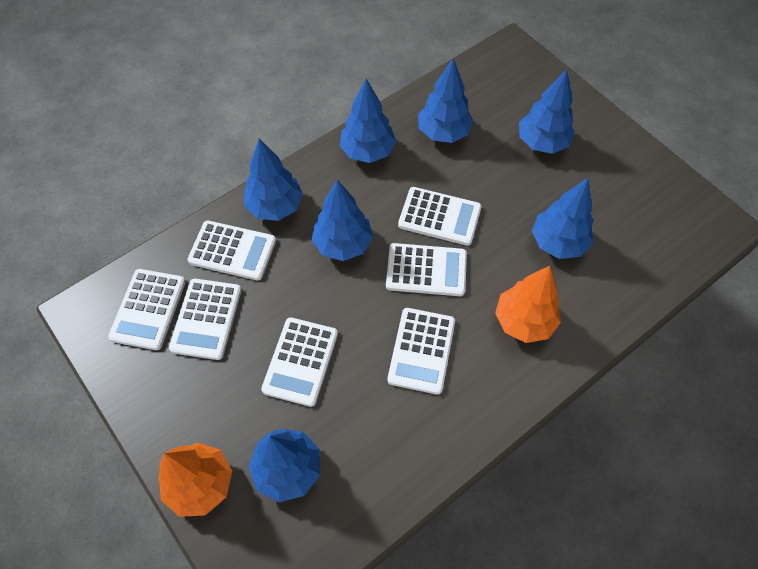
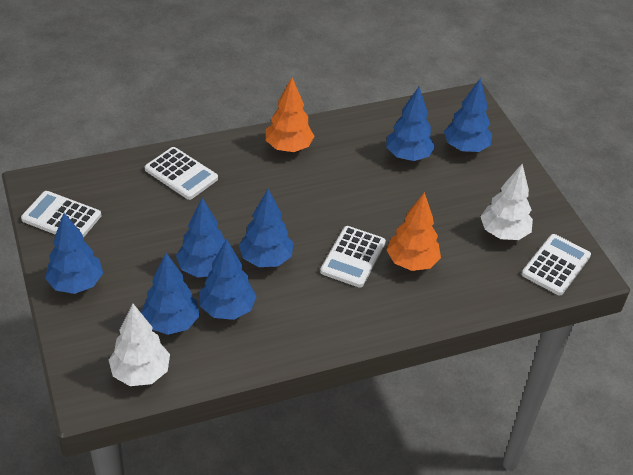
white calculator: 7 -> 4
white tree: 0 -> 2

